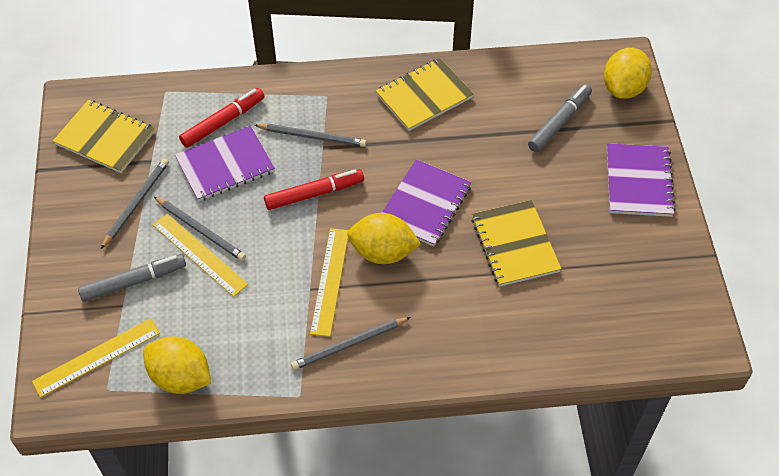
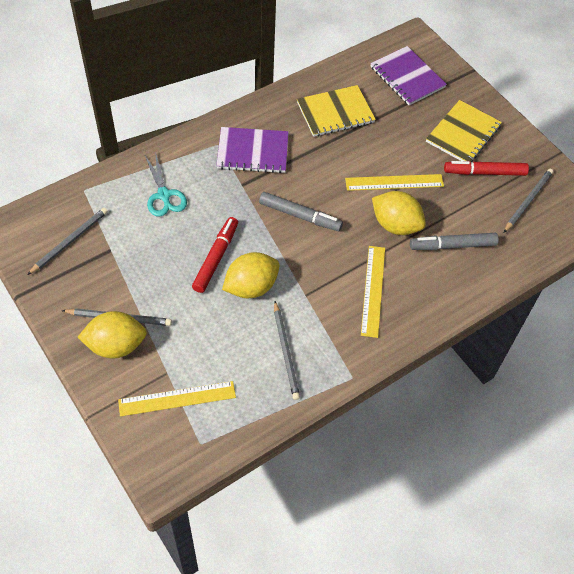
purple notebook: 3 -> 2
turquoise scissors: 0 -> 1
yellow notebook: 3 -> 2

